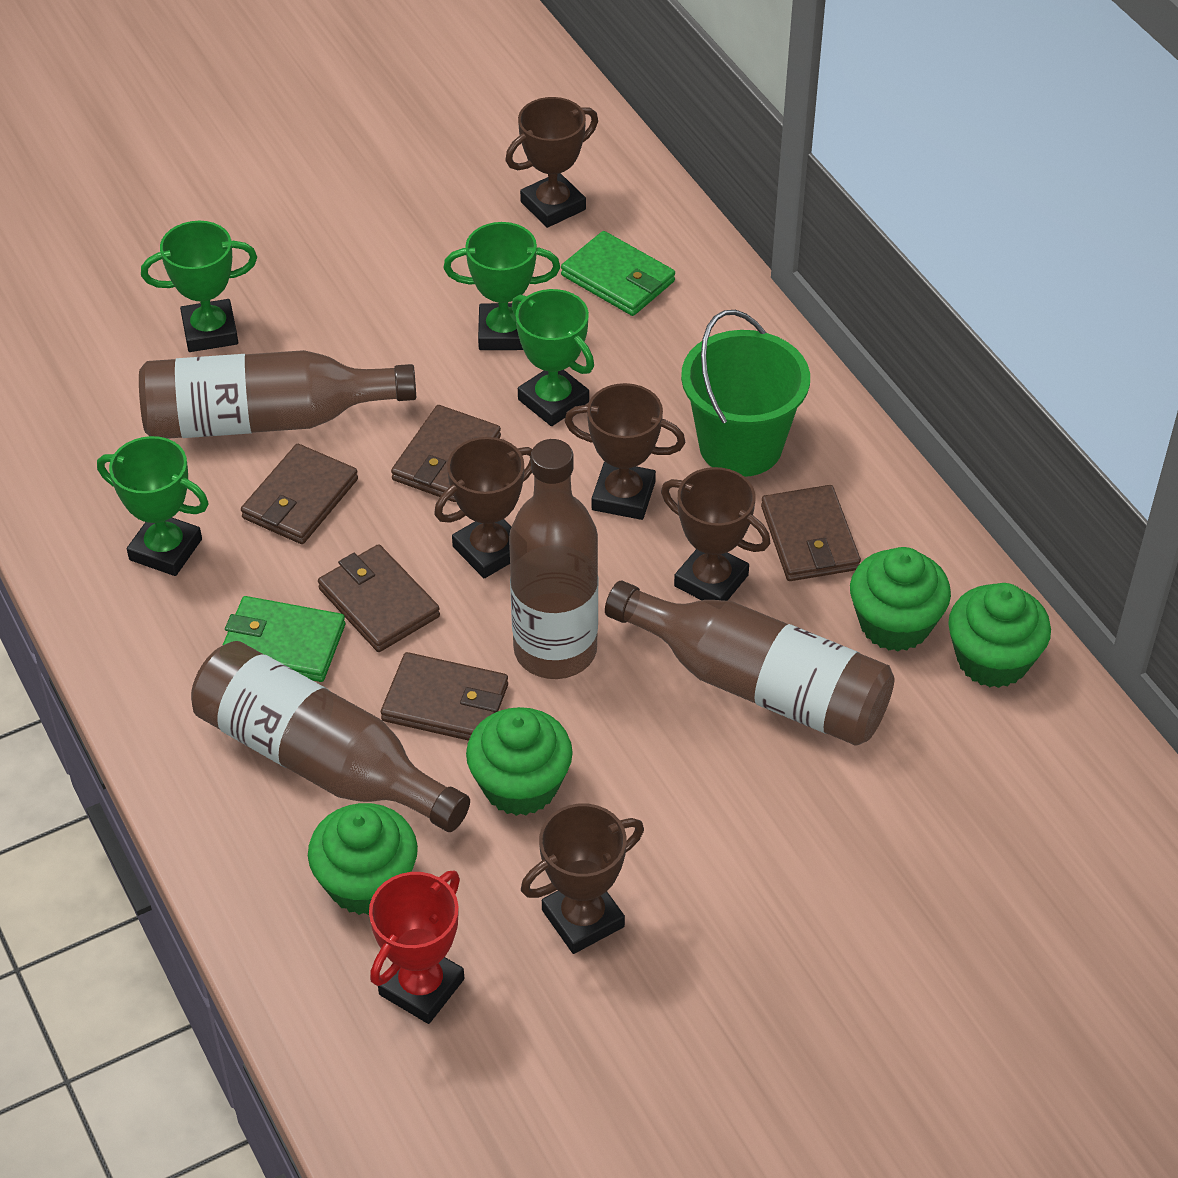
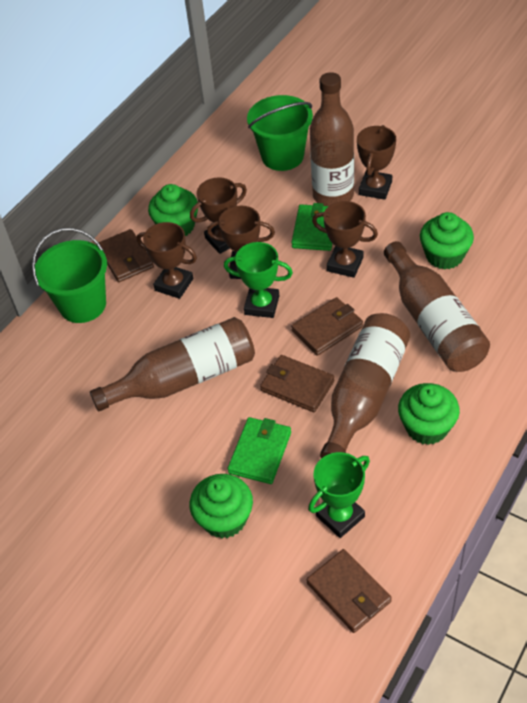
brown wallet: 5 -> 4
green bucket: 1 -> 2
green trophy: 4 -> 2
red trophy: 1 -> 0

